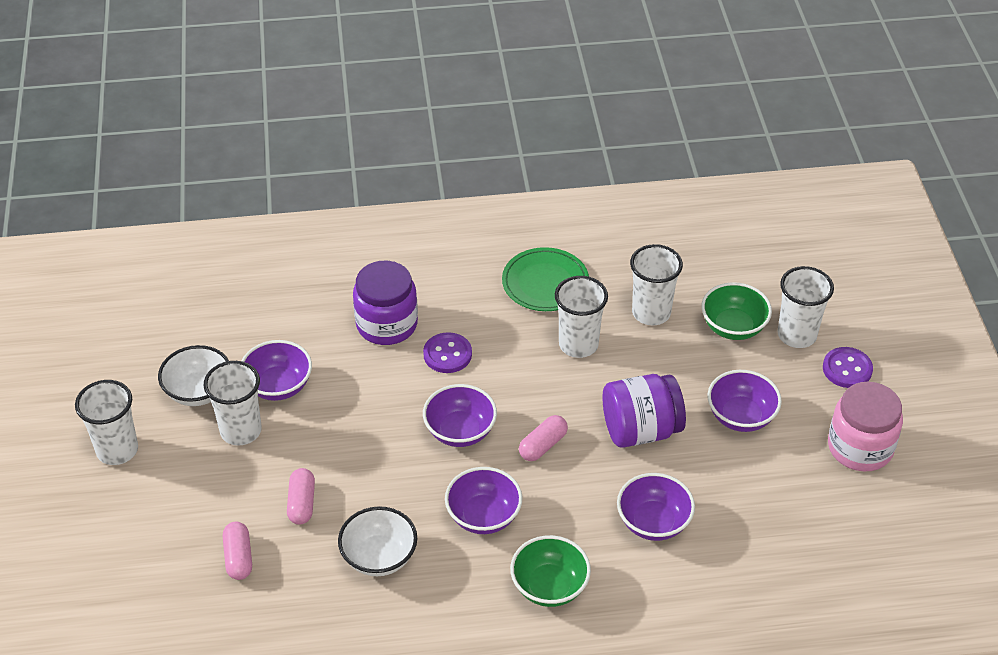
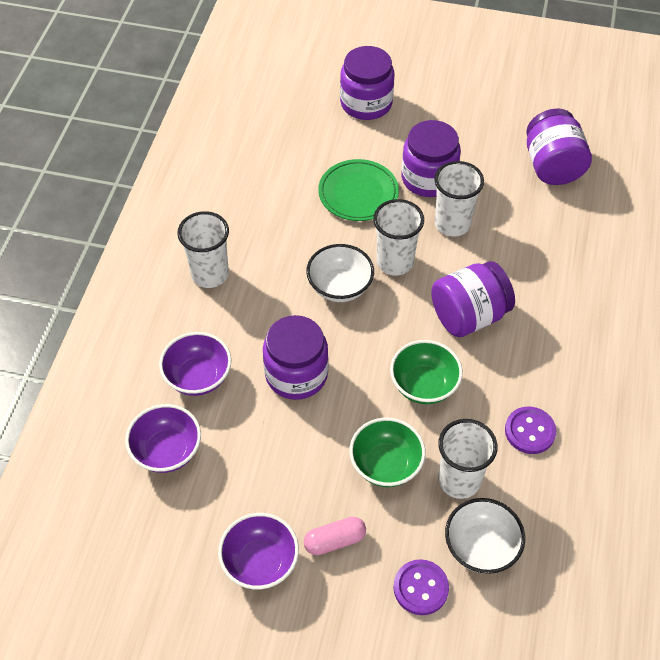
pink capsule: 3 -> 1
pink jar: 1 -> 0
purple bowl: 5 -> 3
purple jar: 2 -> 5
white cup: 5 -> 4

